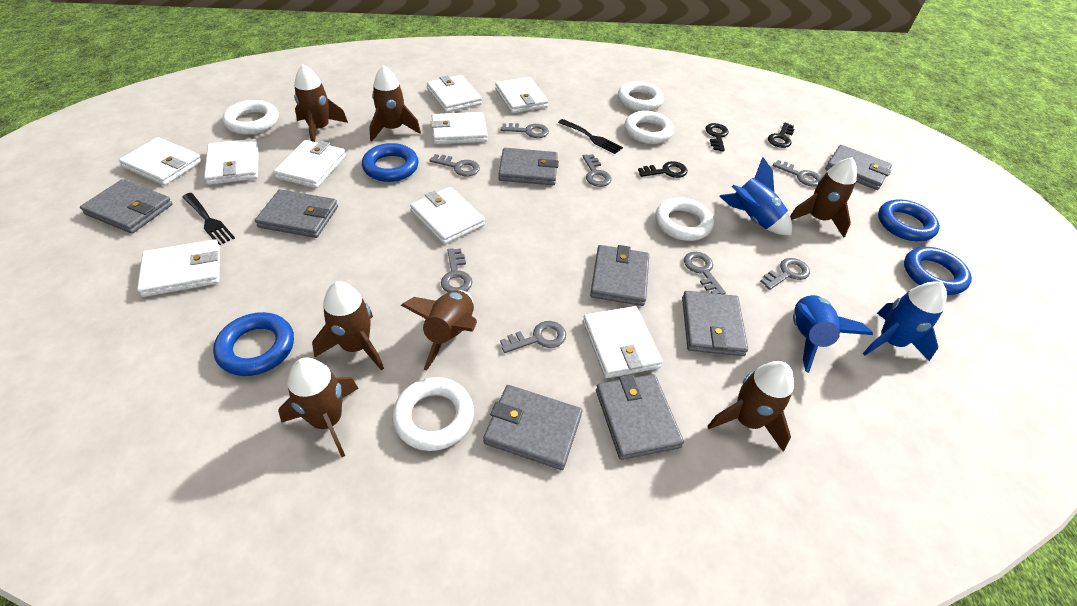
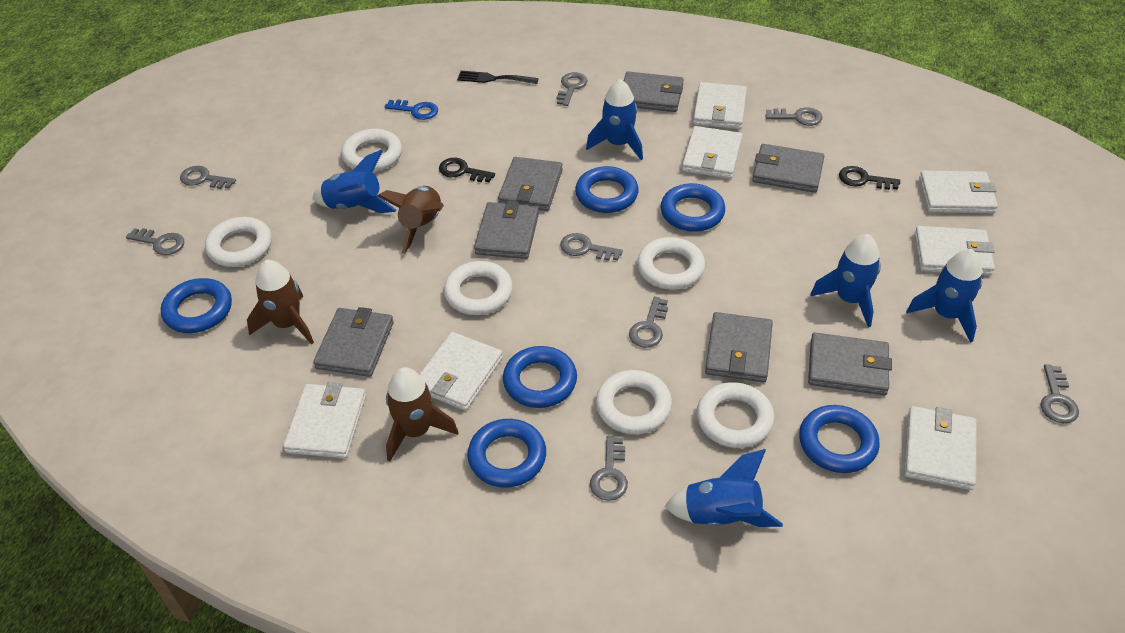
black fork: 2 -> 1
black key: 3 -> 2
blue key: 0 -> 1
blue ring: 4 -> 6
blue rocket: 3 -> 5
brown rocket: 7 -> 3
grey wallet: 8 -> 7
white ring: 5 -> 6
white wallet: 9 -> 7

